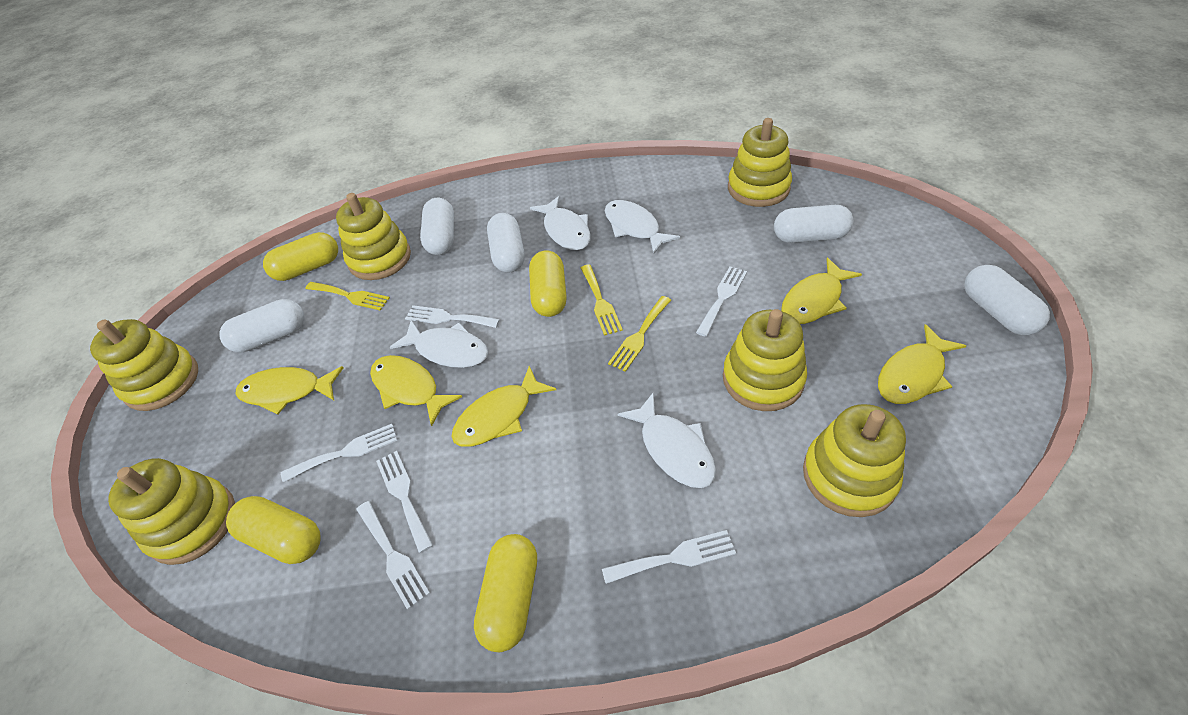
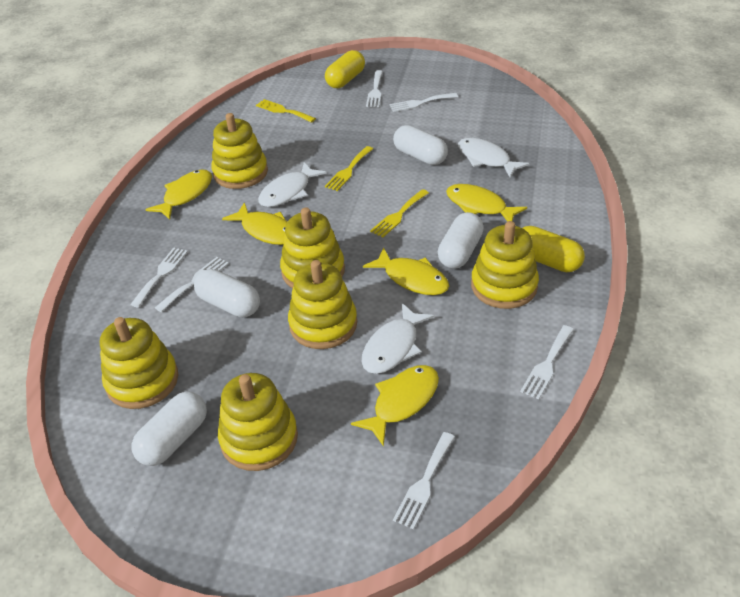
white capsule: 5 -> 4
white fish: 4 -> 3
yellow capsule: 4 -> 2

